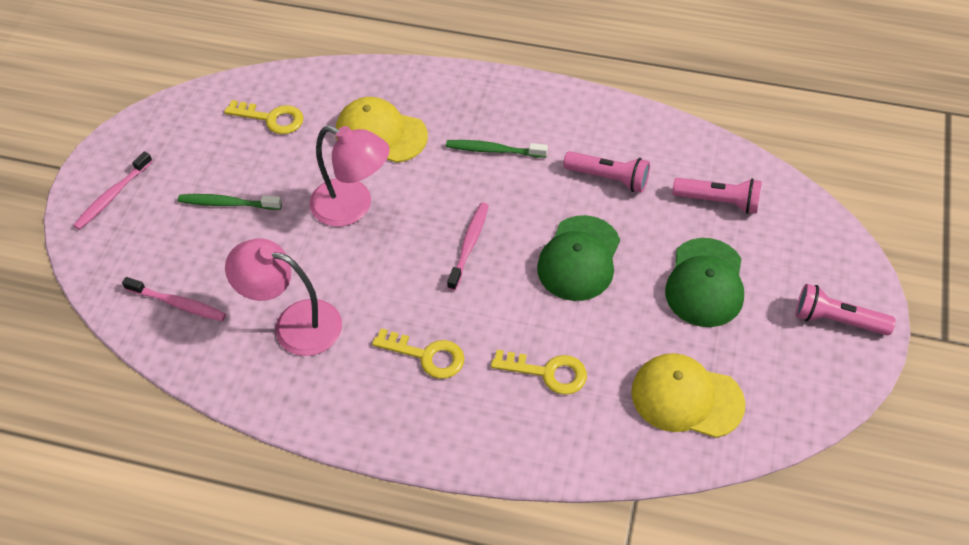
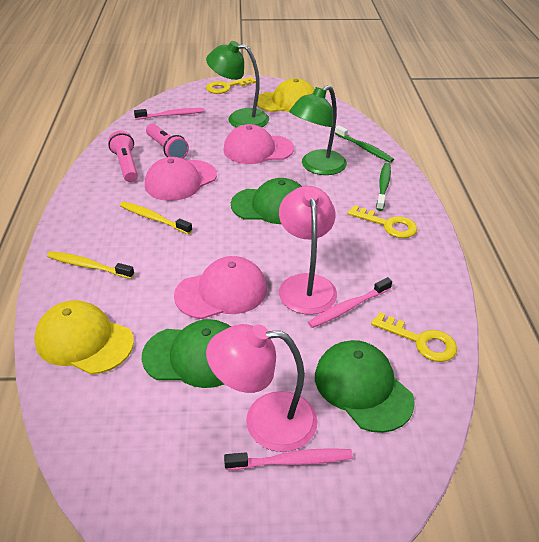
green cap: 2 -> 3
green lamp: 0 -> 2
pink cap: 0 -> 3
pink flashlight: 3 -> 2
yellow toothbrush: 0 -> 2

